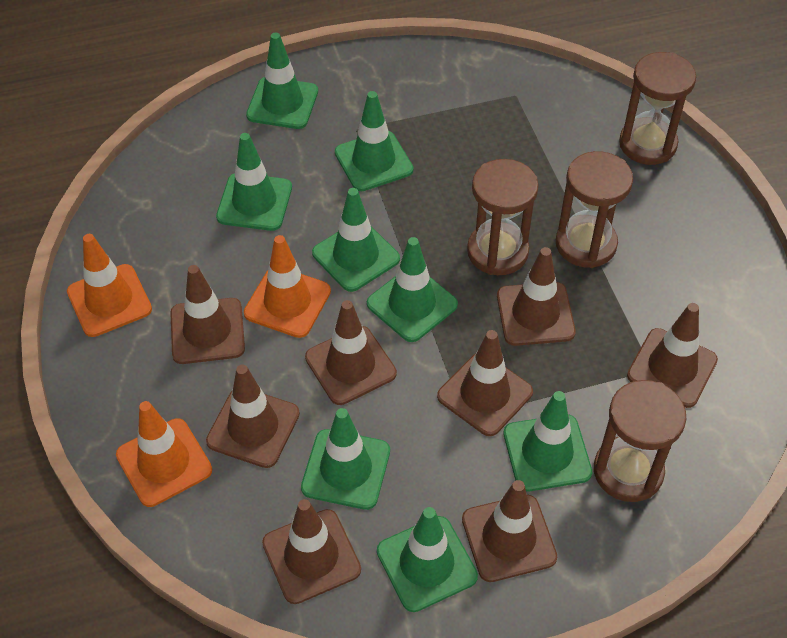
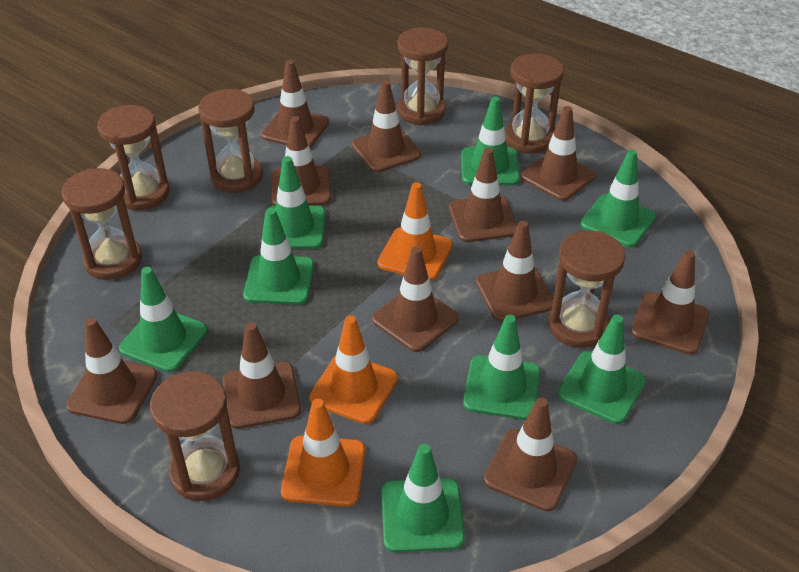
brown hourglass: 4 -> 7
brown traffic cone: 8 -> 11

